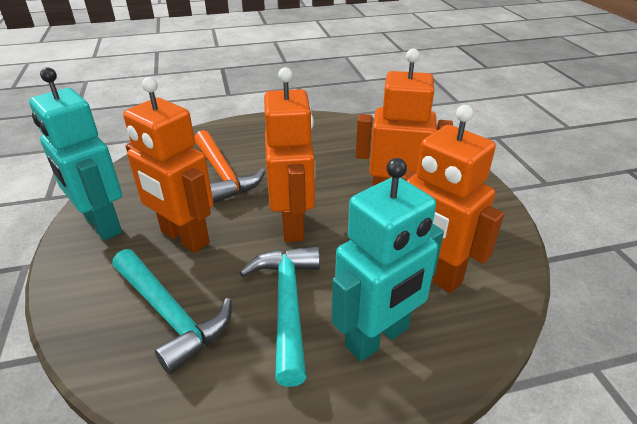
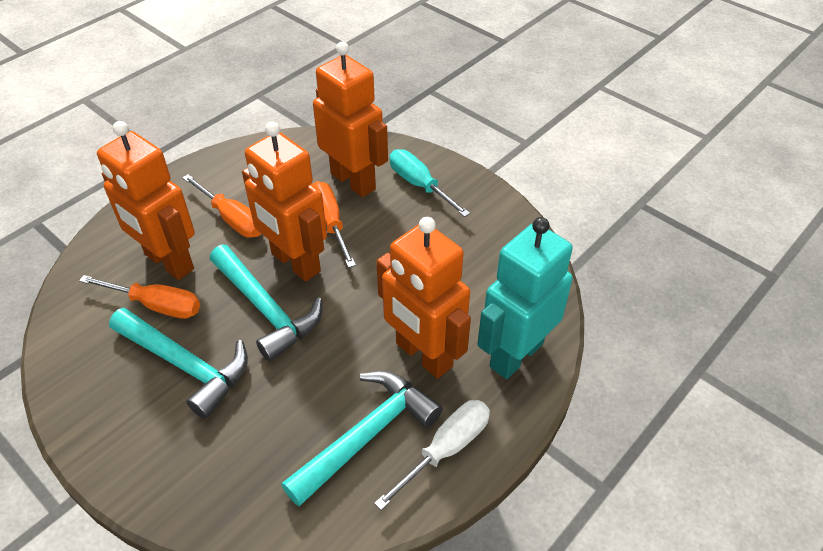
orange hammer: 1 -> 0
orange screwdriver: 0 -> 3
turquoise hammer: 2 -> 3
turquoise robot: 2 -> 1
turquoise screwdriver: 0 -> 1
white screwdriver: 0 -> 1

